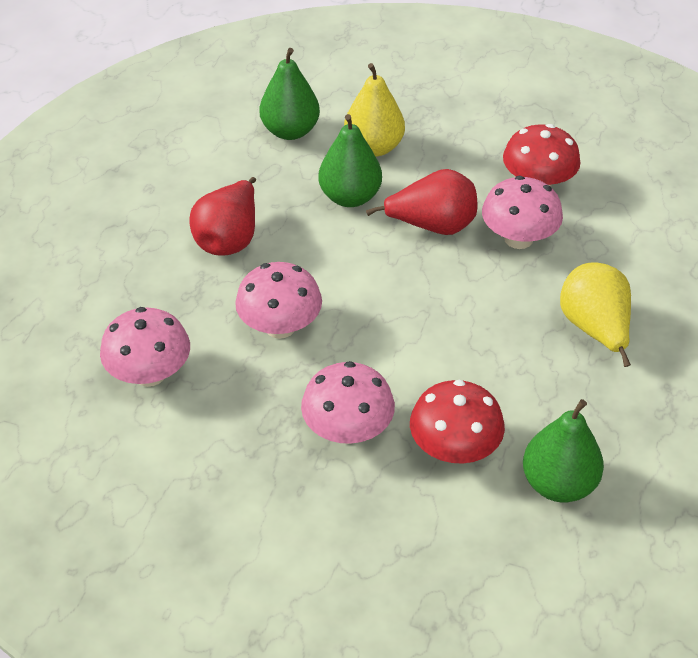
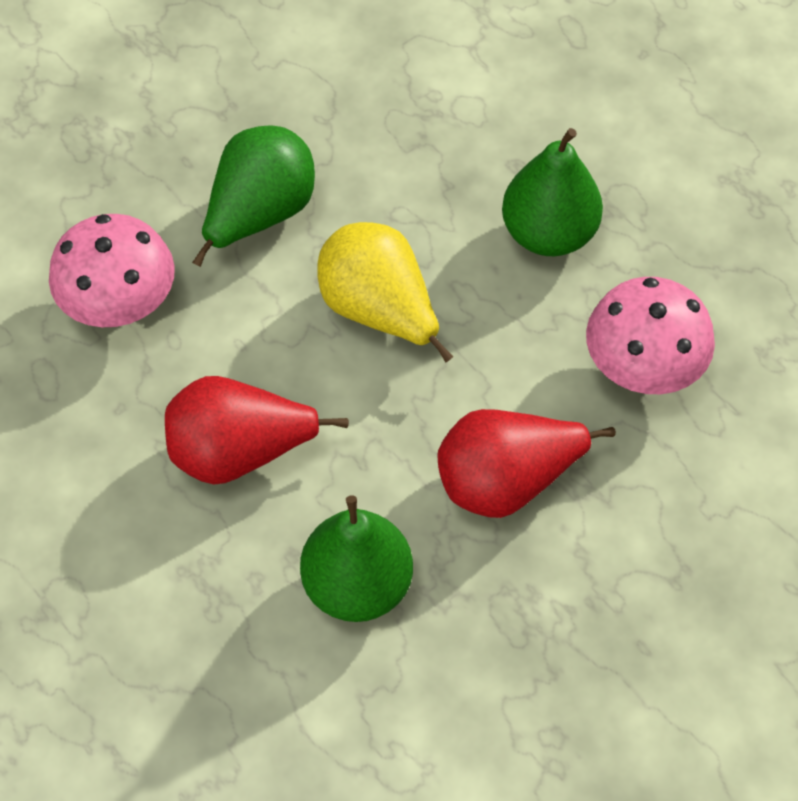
pink mushroom: 4 -> 2
red mushroom: 2 -> 0
yellow pear: 2 -> 1

